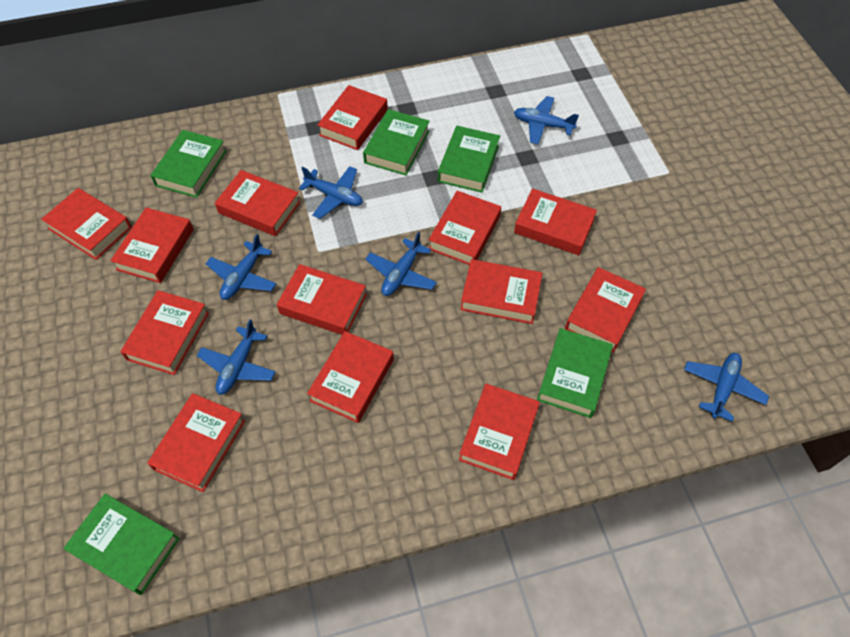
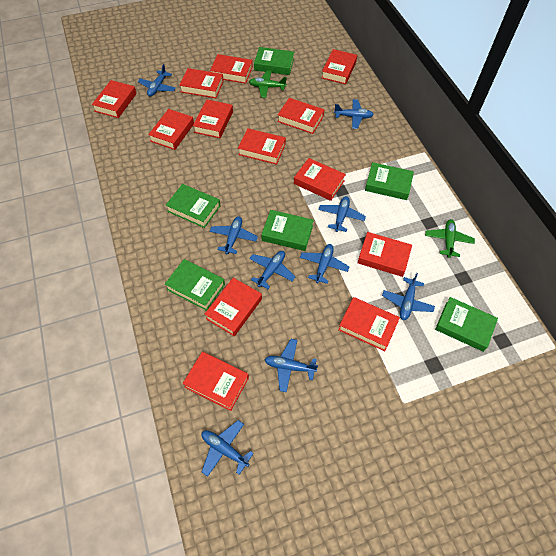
blue plane: 6 -> 9
green book: 5 -> 6
green plane: 0 -> 2

